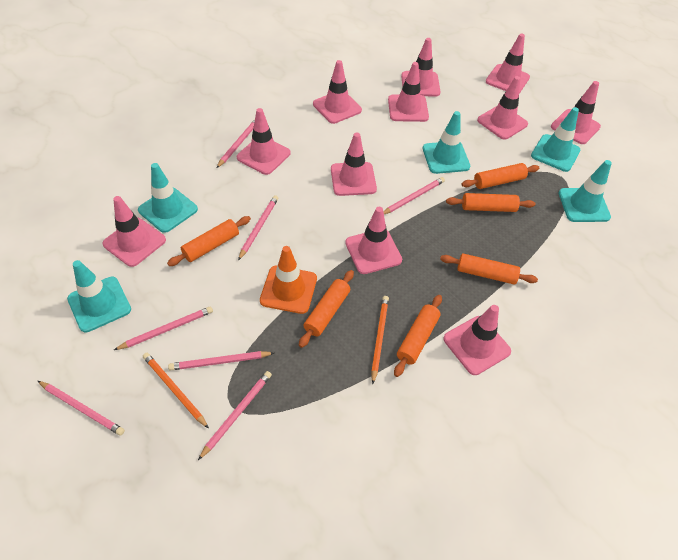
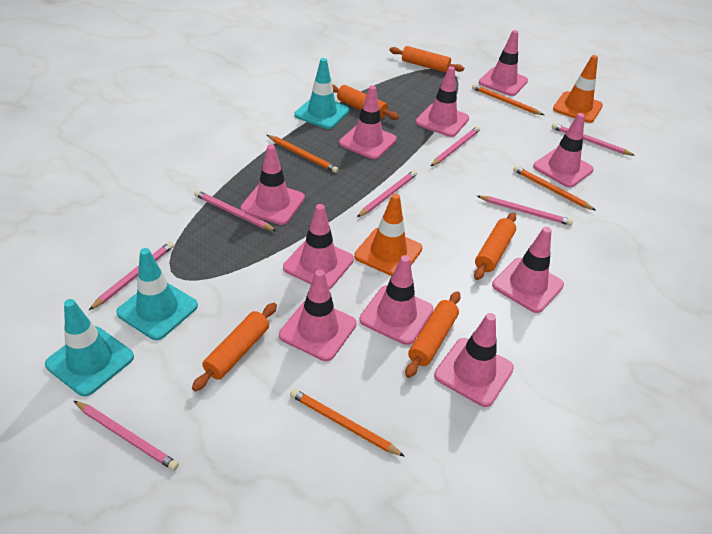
orange pencil: 2 -> 4
orange rolling pin: 6 -> 5
orange traffic cone: 1 -> 2
pink traffic cone: 11 -> 10
turquoise traffic cone: 5 -> 3

